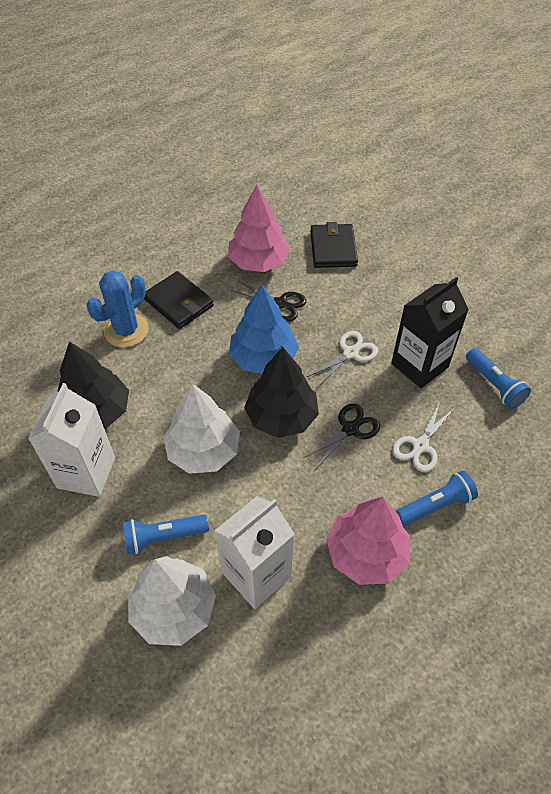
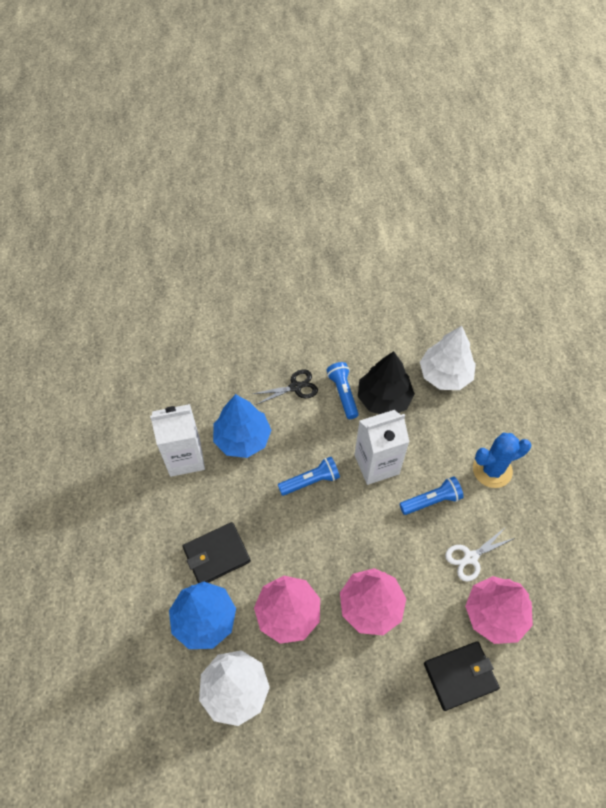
black carton: 1 -> 0
black scissors: 2 -> 1
black tree: 2 -> 1
blue tree: 1 -> 2
pink tree: 2 -> 3
white scissors: 2 -> 1

